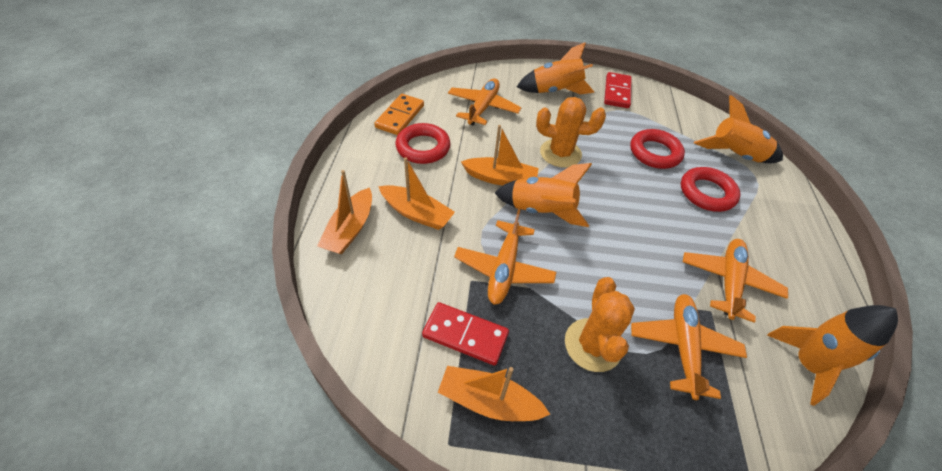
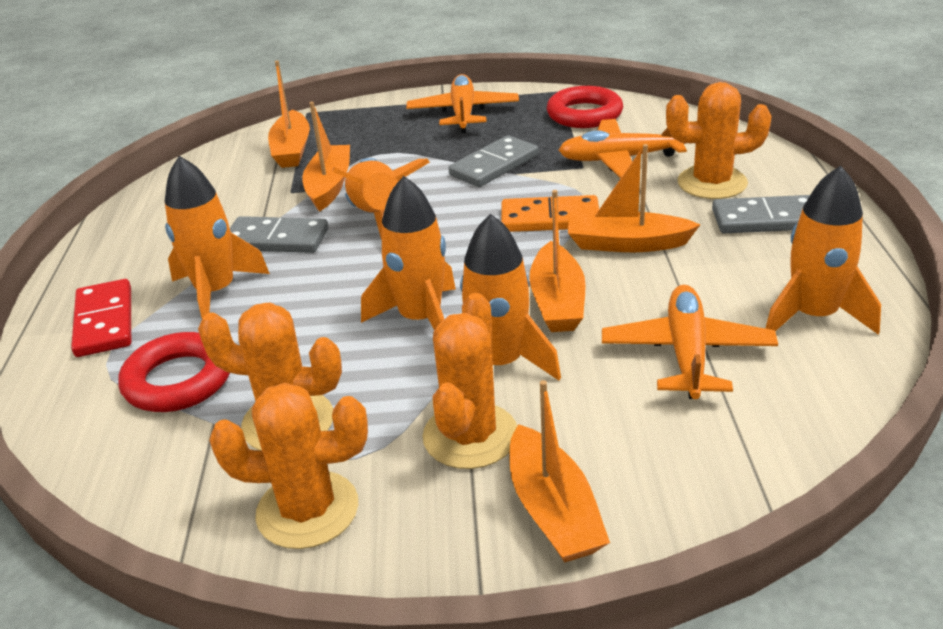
grey domino: 0 -> 3
orange boat: 4 -> 5
orange cactus: 2 -> 4
orange plane: 4 -> 3
orange rocket: 4 -> 5
red domino: 2 -> 1
red ring: 3 -> 2

